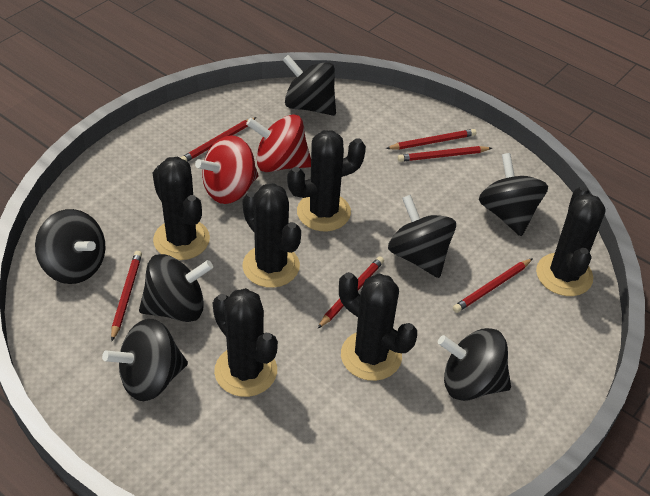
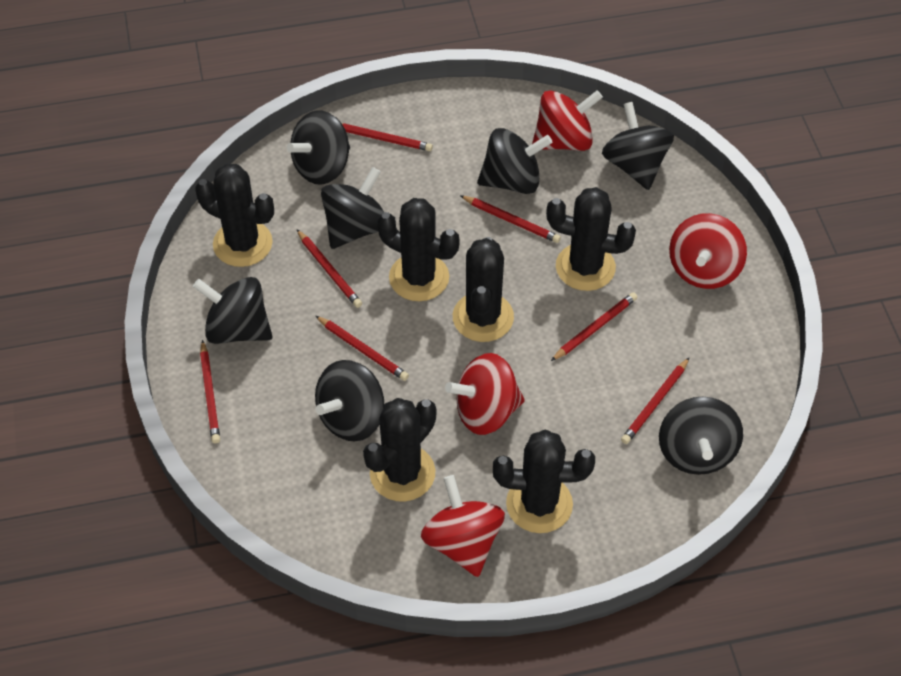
red pencil: 6 -> 7
red spinning top: 2 -> 4

